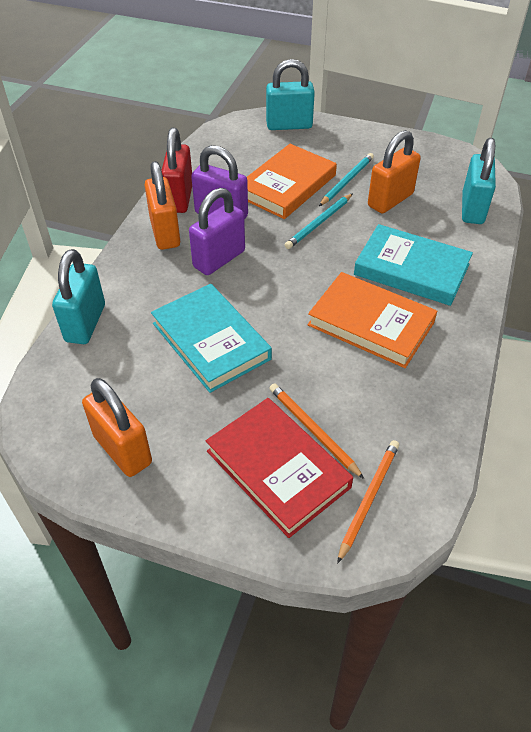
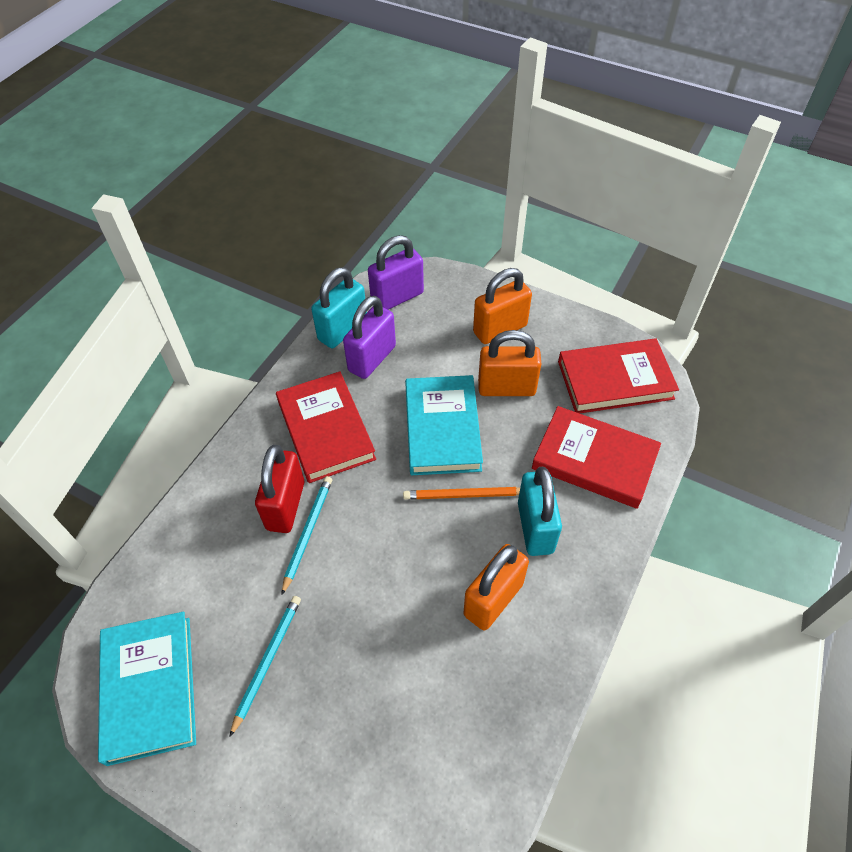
orange book: 2 -> 0
orange pencil: 2 -> 1
red book: 1 -> 3
turquoise padlock: 3 -> 2

